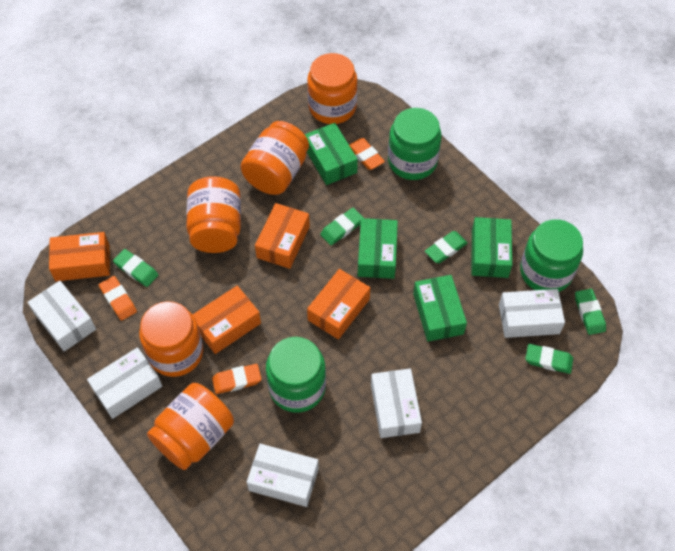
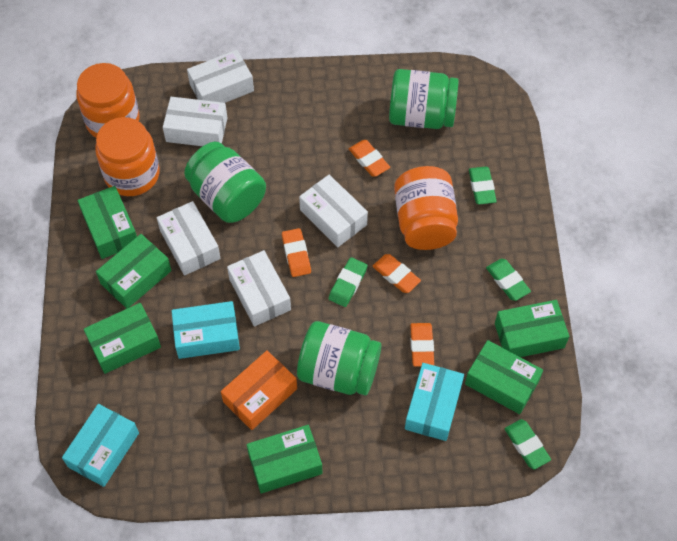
green box: 4 -> 6
green eraser: 5 -> 4
orange box: 4 -> 1
orange eraser: 3 -> 4
orange jar: 5 -> 3
turquoise box: 0 -> 3

